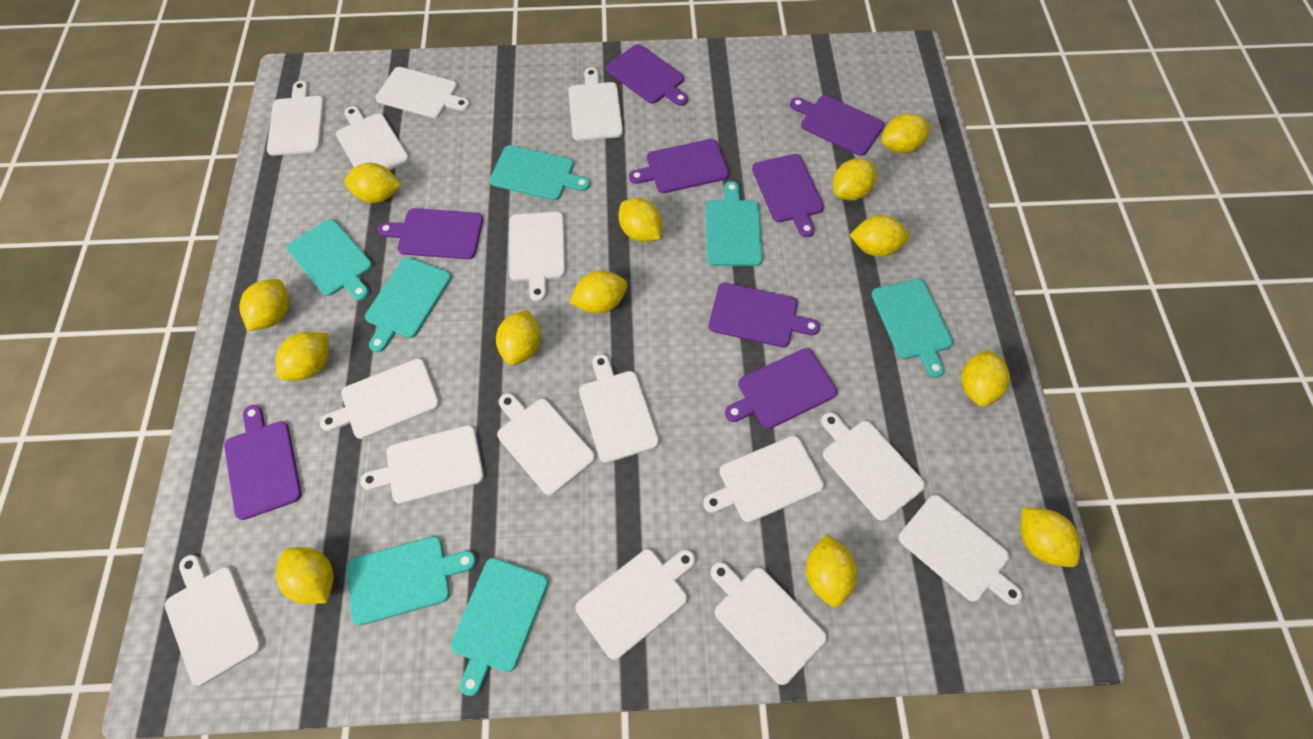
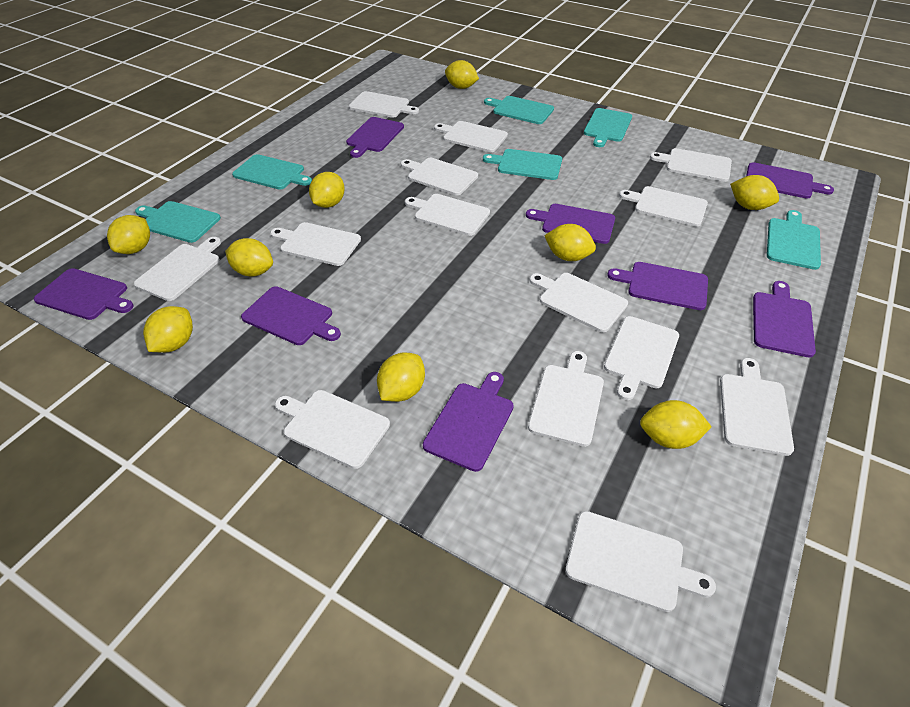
turquoise cutting board: 7 -> 6
white cutting board: 15 -> 14
yellow lemon: 13 -> 9

